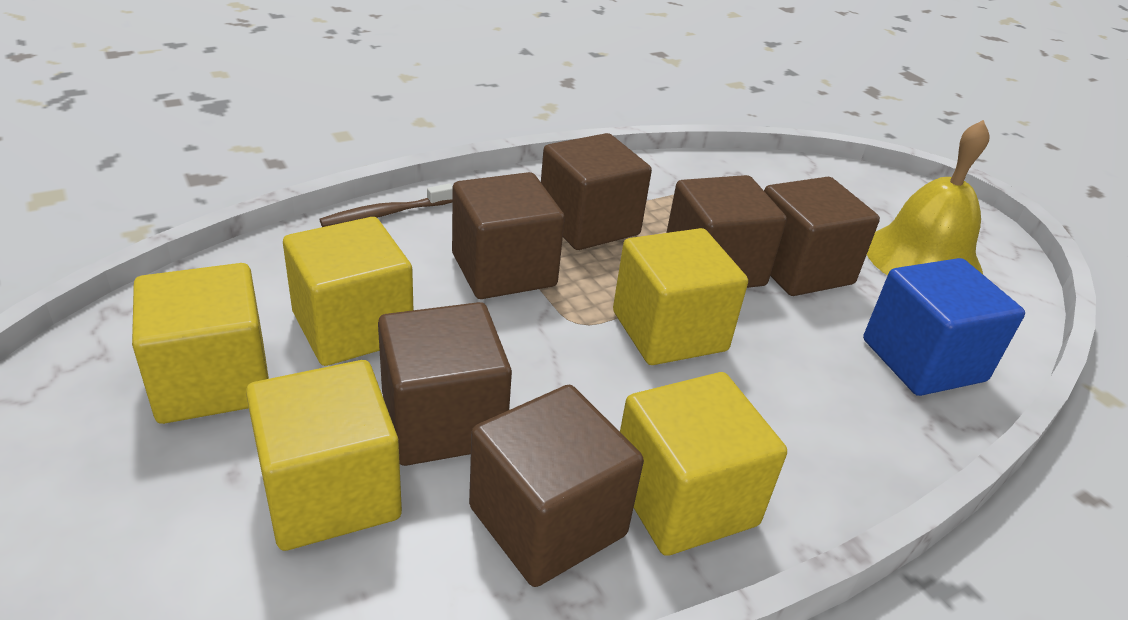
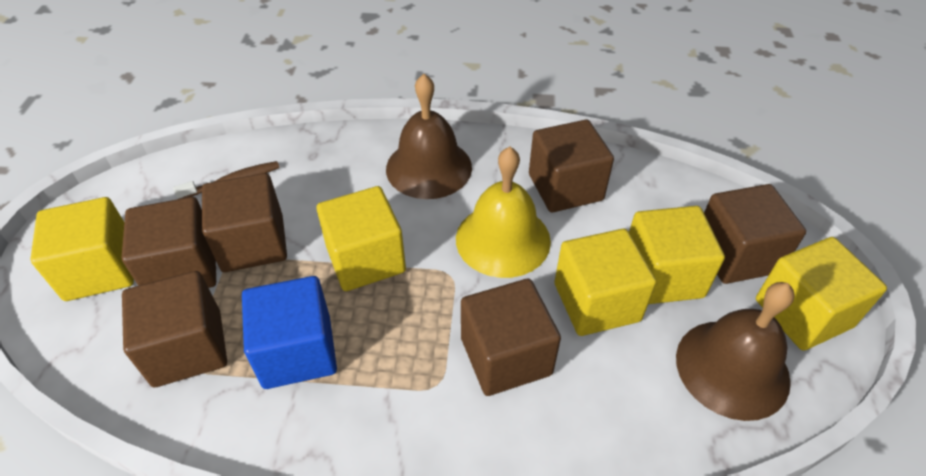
brown bell: 0 -> 2

